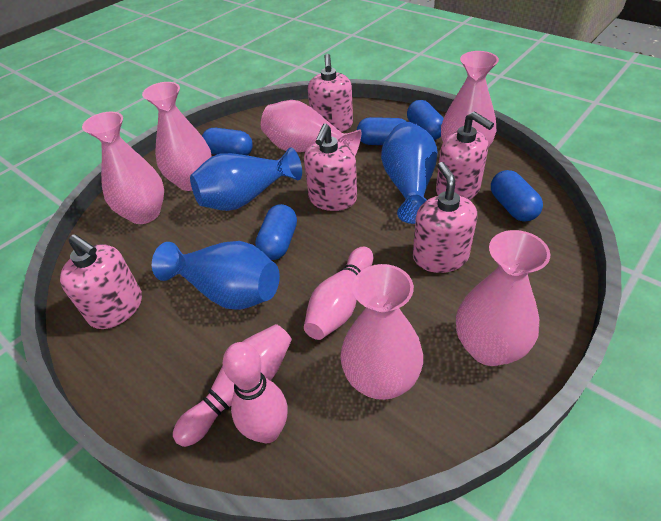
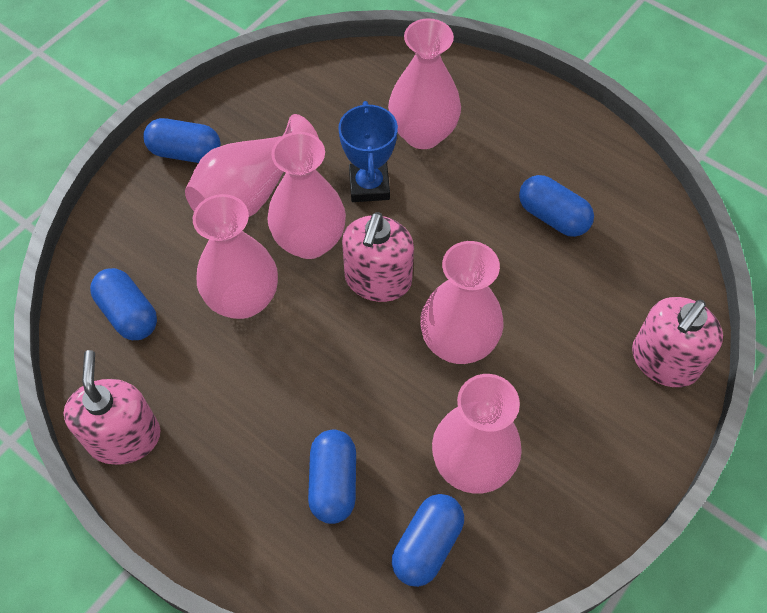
blue trophy: 0 -> 1
blue vase: 3 -> 0
pink bowling pin: 3 -> 0
pink soap dispenser: 5 -> 3

